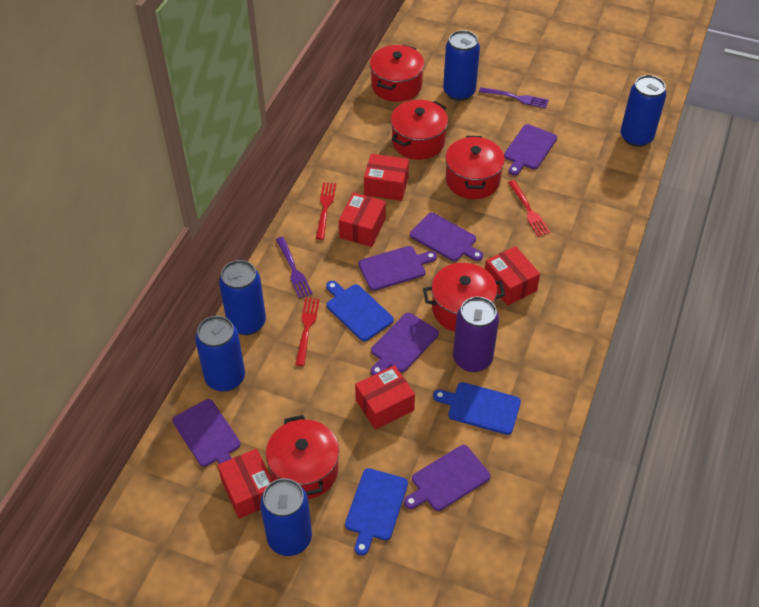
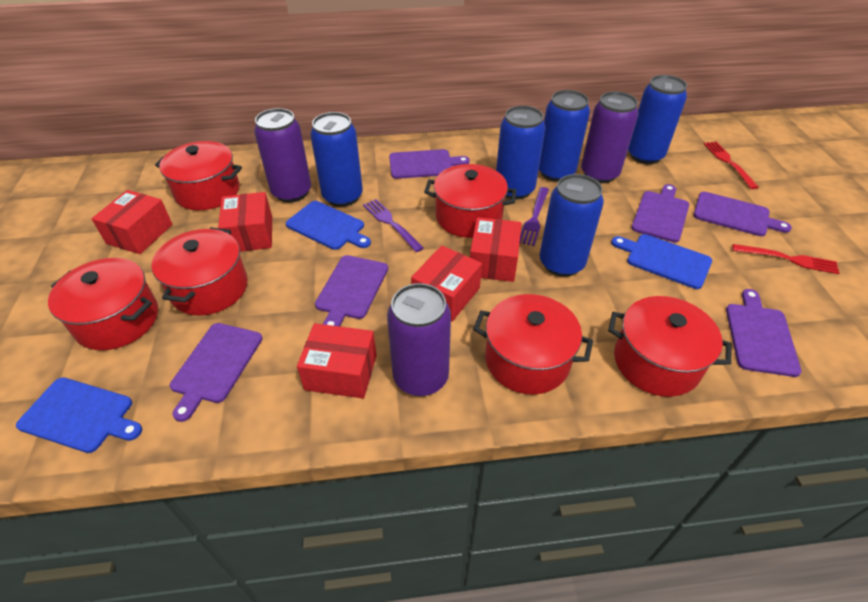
purple can: 1 -> 3
red fork: 3 -> 2
red pot: 5 -> 6

